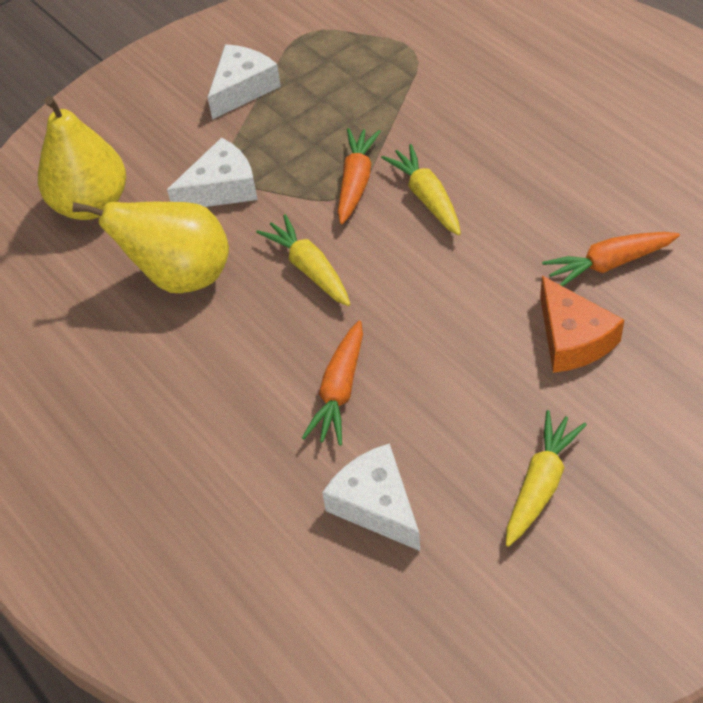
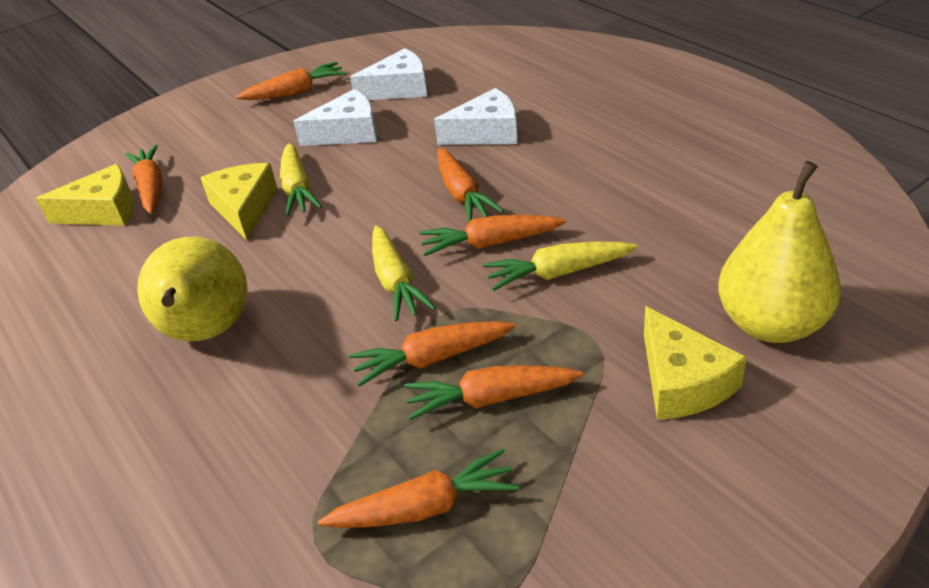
orange carrot: 3 -> 7
orange cheese: 1 -> 0
yellow cheese: 0 -> 3

